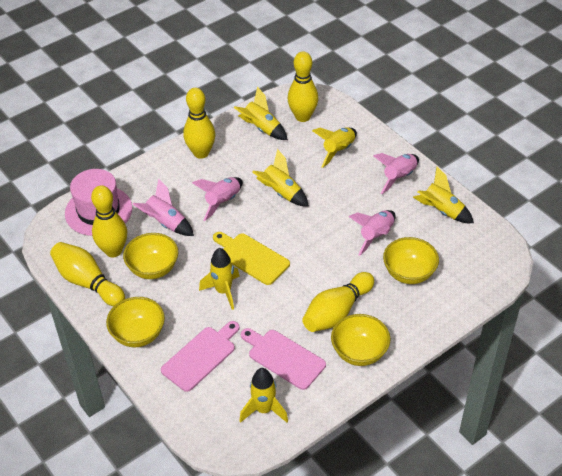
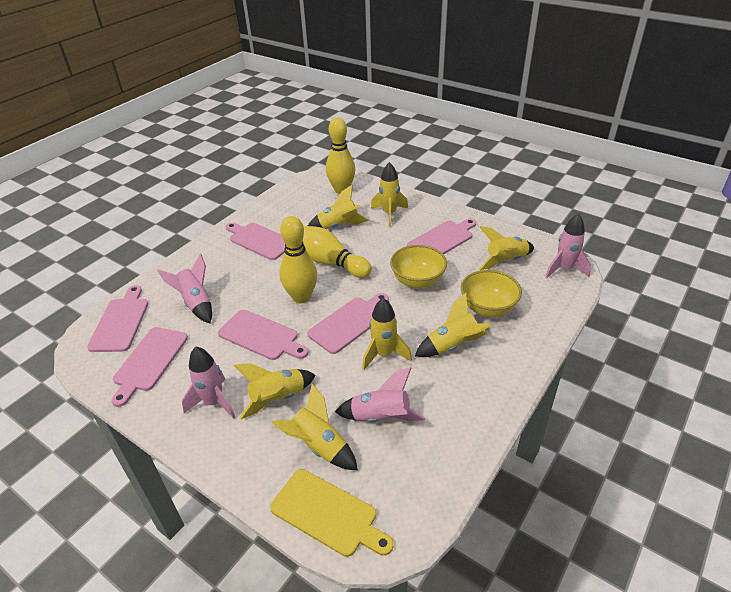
pink cutting board: 2 -> 6
pink hat: 1 -> 0
yellow bowl: 4 -> 2
yellow bowling pin: 5 -> 3
yellow rocket: 6 -> 7

